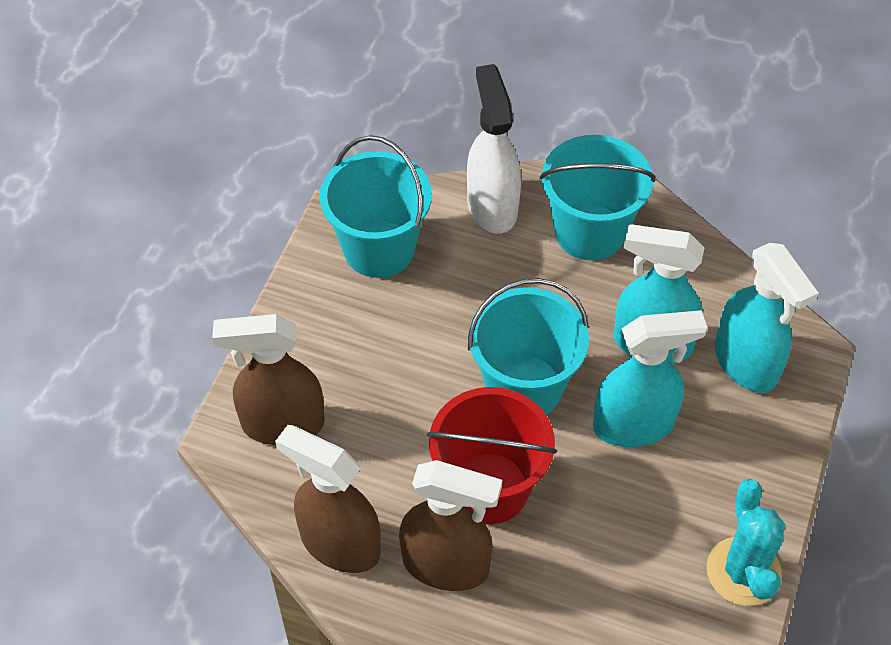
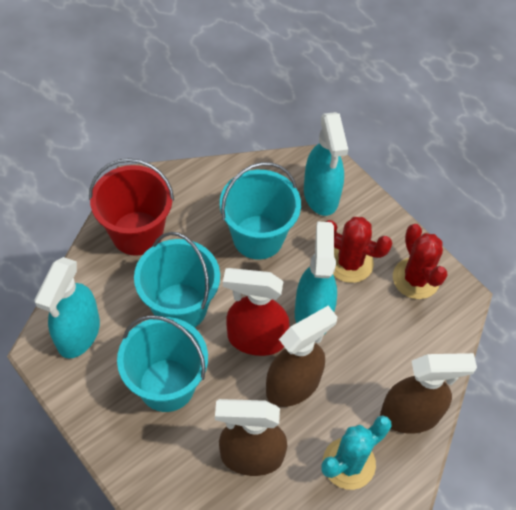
red cactus: 0 -> 2
red spray bottle: 0 -> 1
white spray bottle: 1 -> 0

